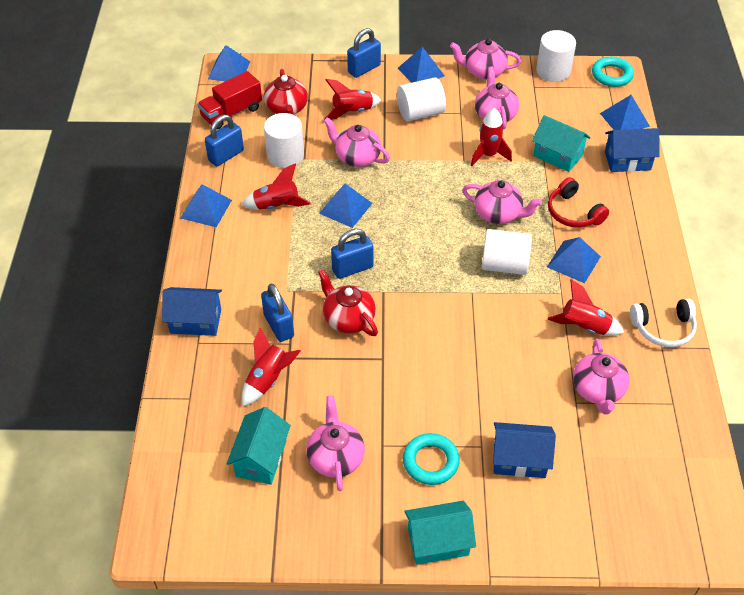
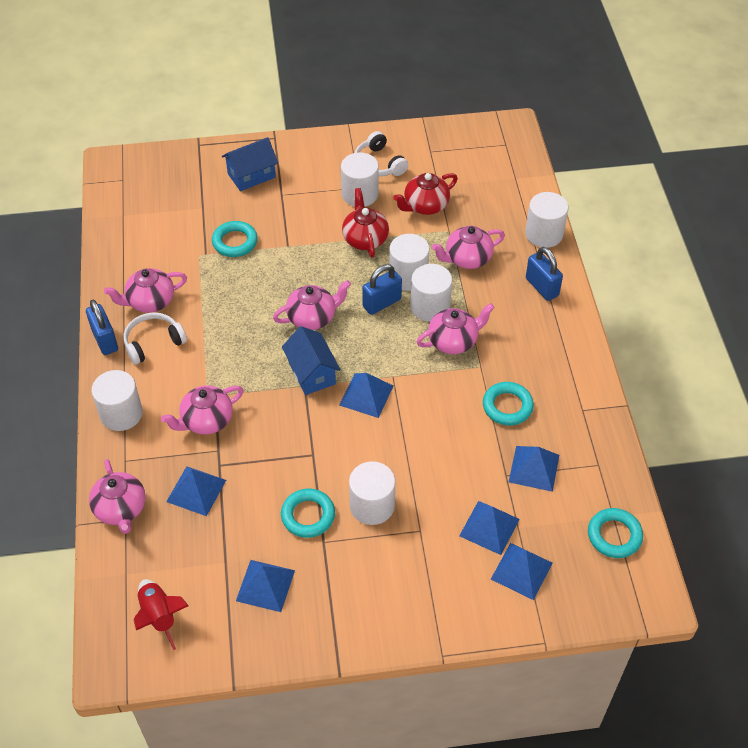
blue house: 3 -> 2
blue padlock: 4 -> 3
red headphones: 1 -> 0
red rocket: 5 -> 1
red truck: 1 -> 0
turquoise house: 3 -> 0
turquoise ring: 2 -> 4
white cylinder: 4 -> 6
white headphones: 1 -> 2

